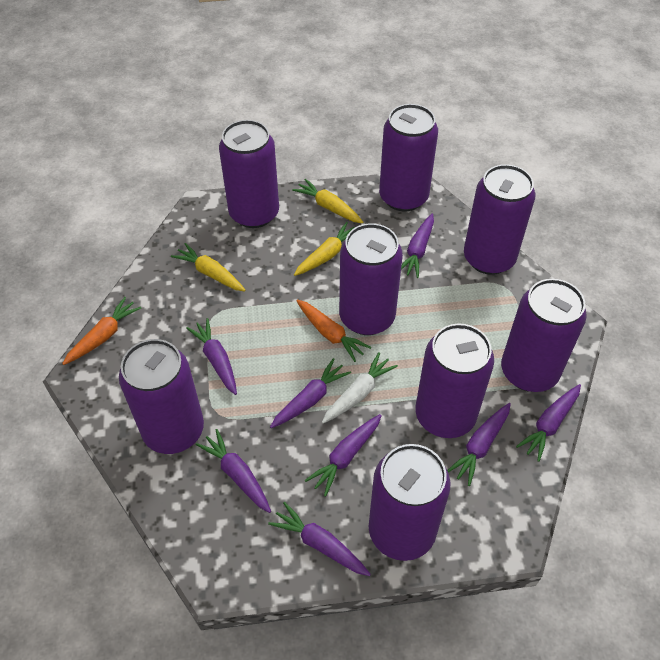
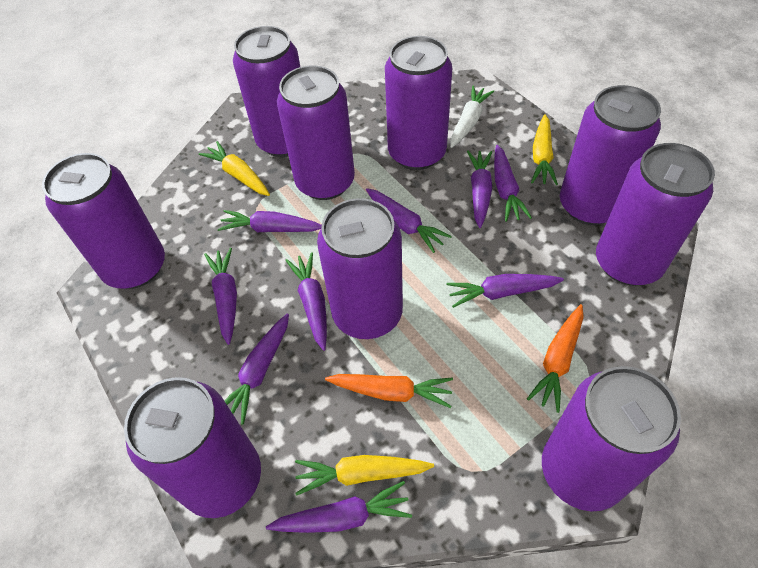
purple can: 8 -> 9
purple carrot: 8 -> 9

